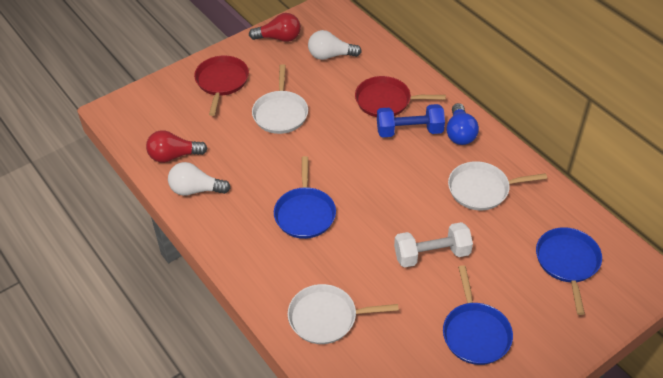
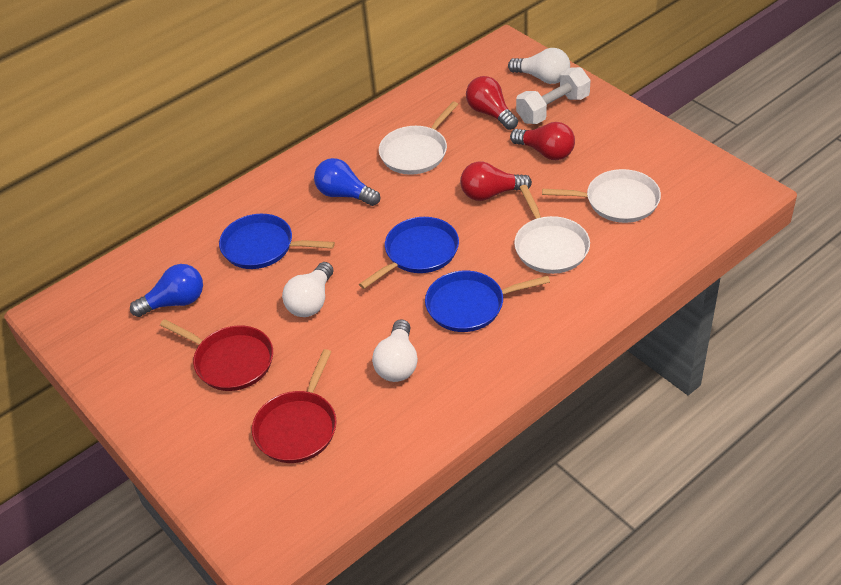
blue dumbbell: 1 -> 0
blue light bulb: 1 -> 2
red light bulb: 2 -> 3
white light bulb: 2 -> 3

